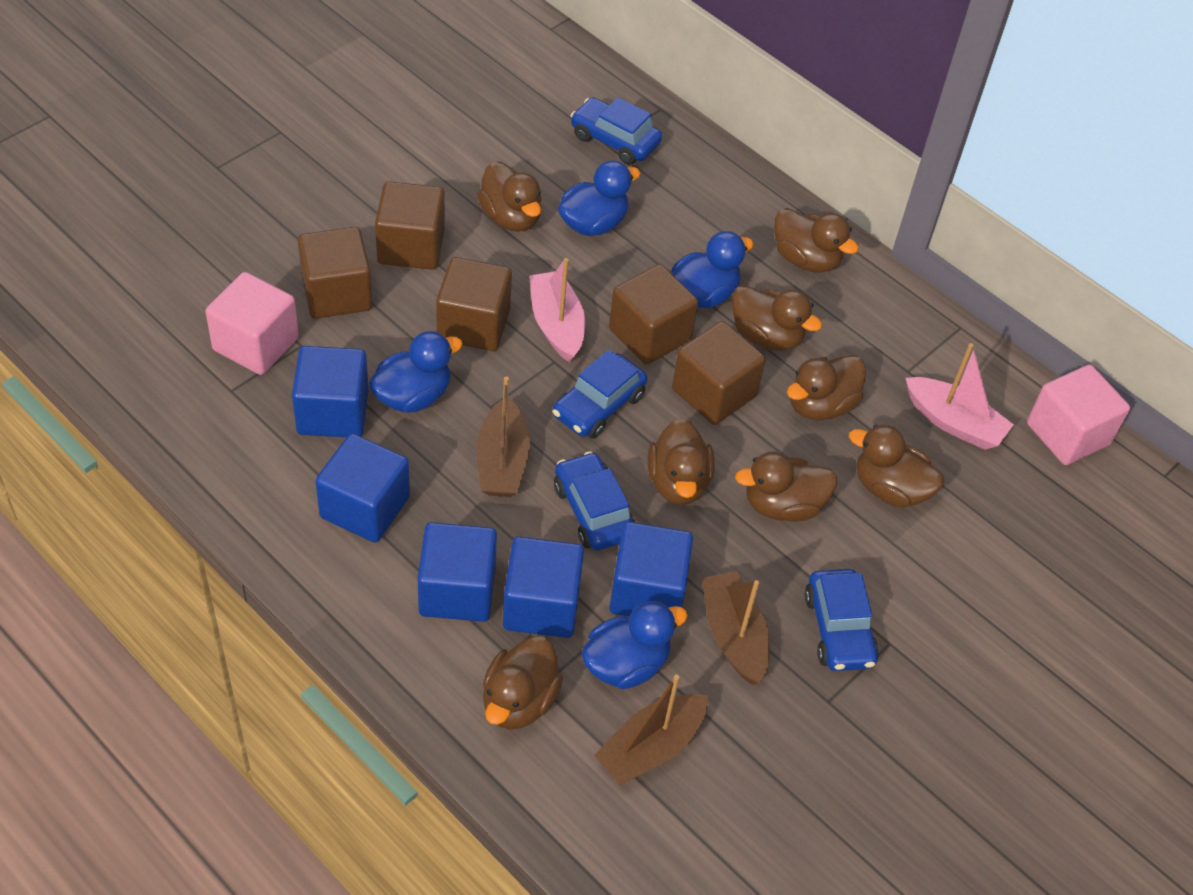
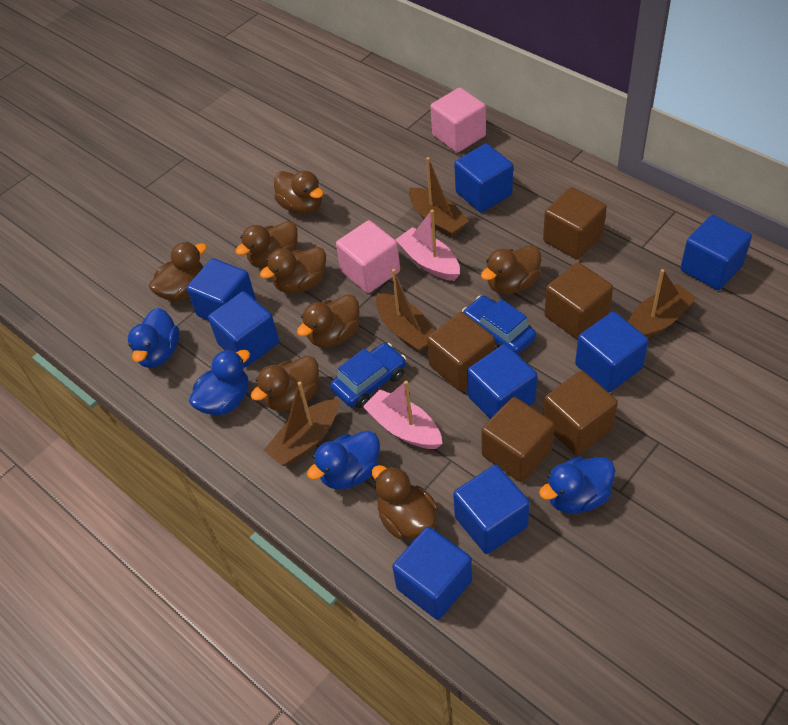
blue car: 4 -> 2
blue cube: 5 -> 8
brown boat: 3 -> 4

